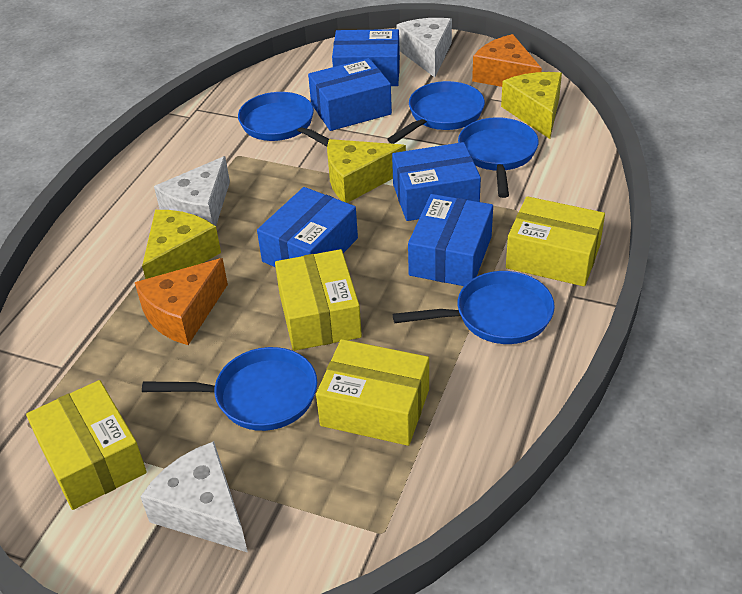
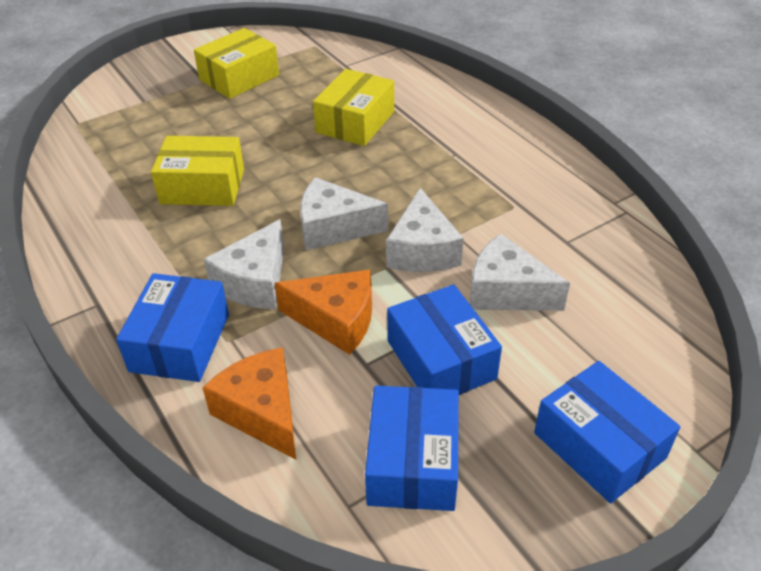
blue box: 5 -> 4
blue pan: 5 -> 0
white cheese: 3 -> 4
yellow box: 4 -> 3
yellow cheese: 3 -> 0

